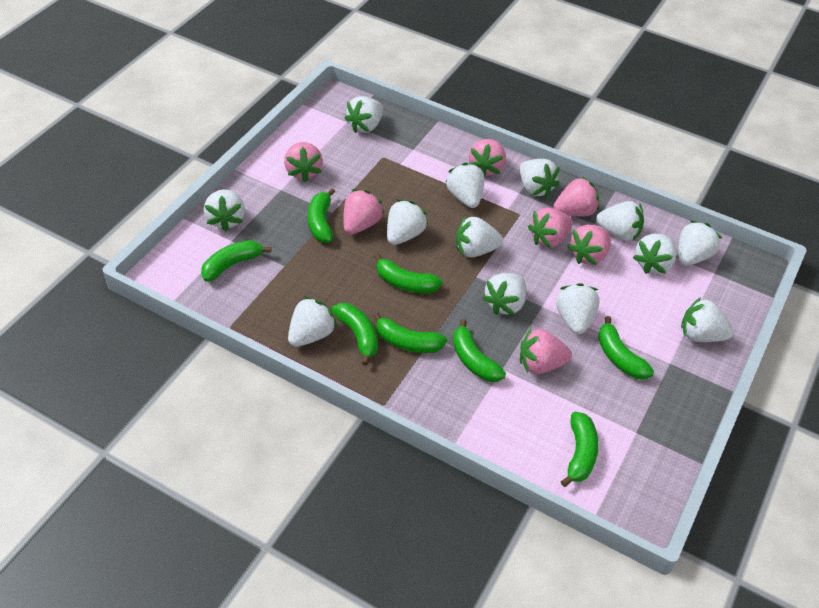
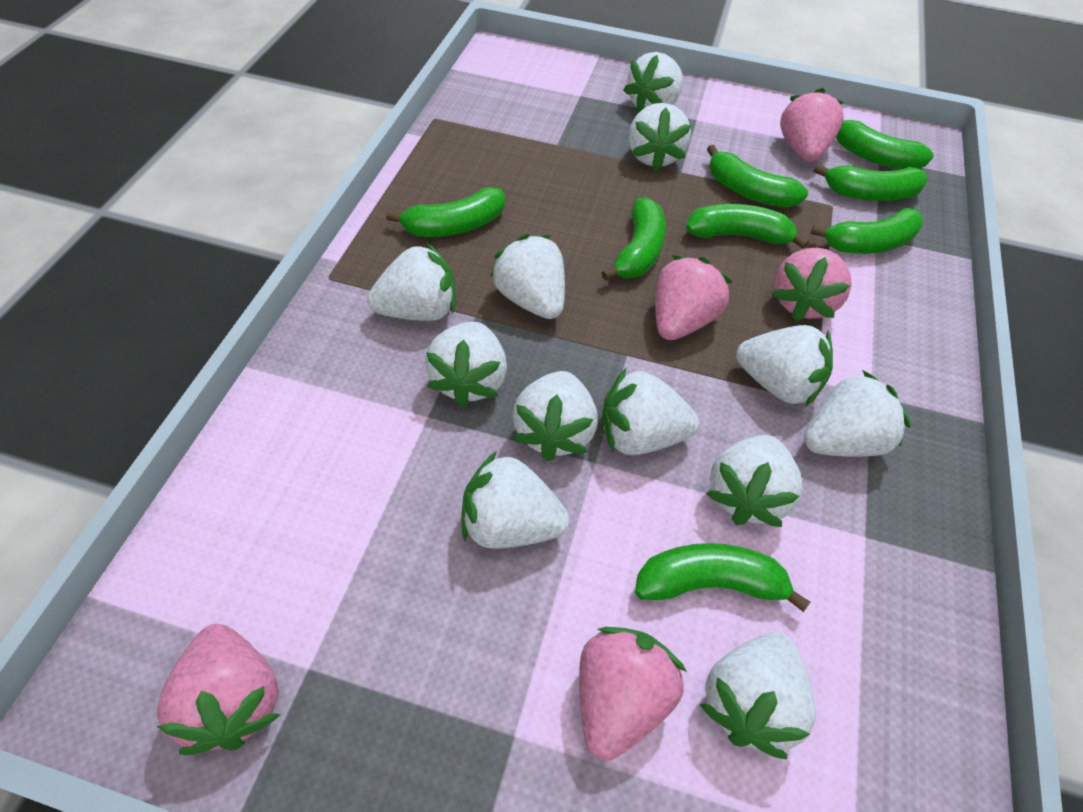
pink strawberry: 7 -> 5
white strawberry: 13 -> 12

